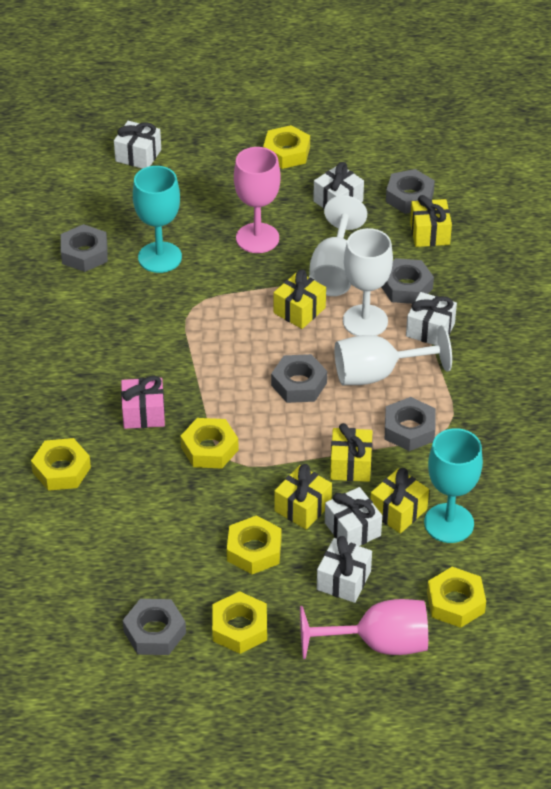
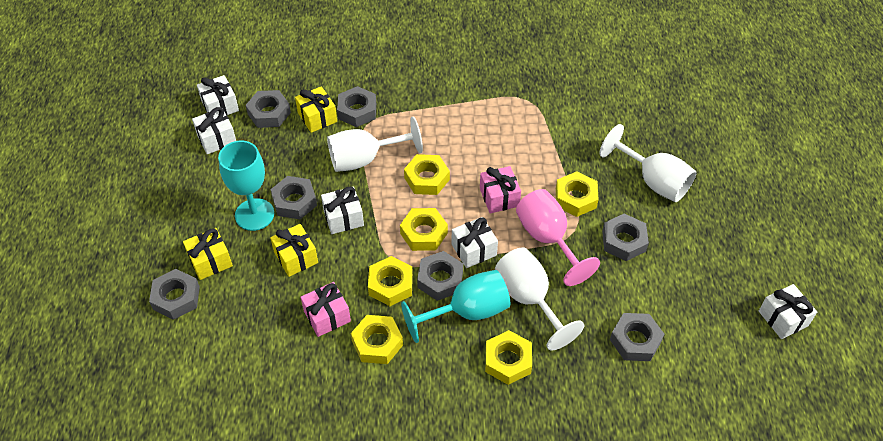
grey nut: 6 -> 7
pink gift: 1 -> 2
pink goblet: 2 -> 1
yellow gift: 5 -> 3

